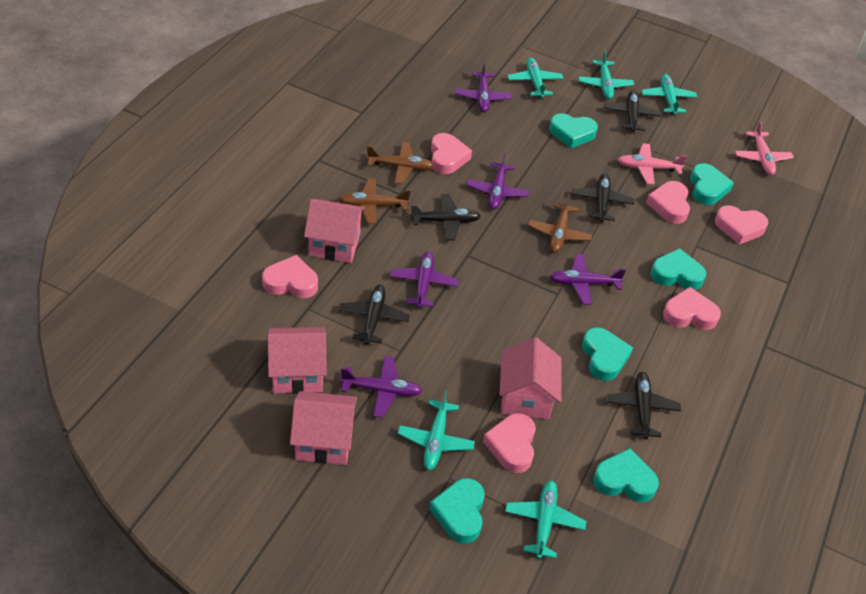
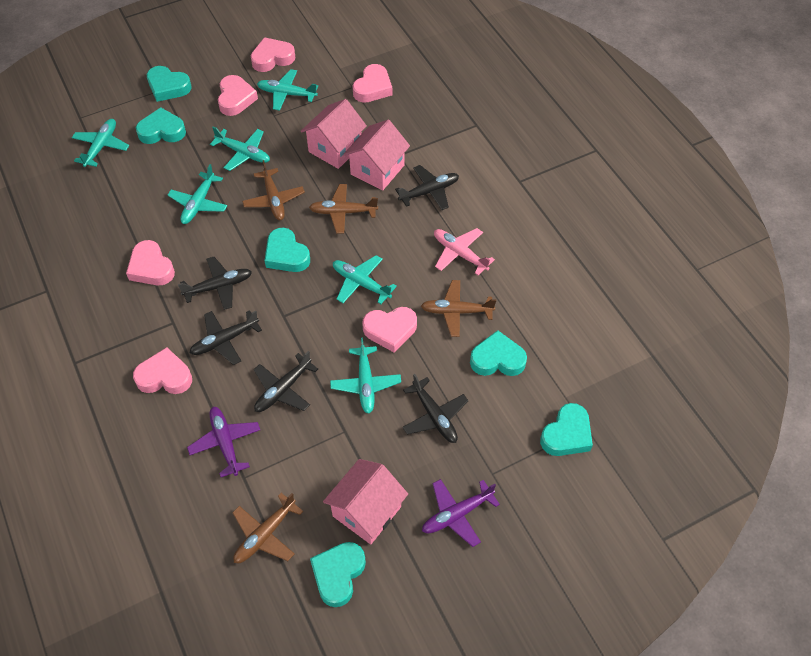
brown plane: 3 -> 4
pink house: 4 -> 3
pink plane: 2 -> 1
purple plane: 5 -> 2
turquoise plane: 5 -> 6

